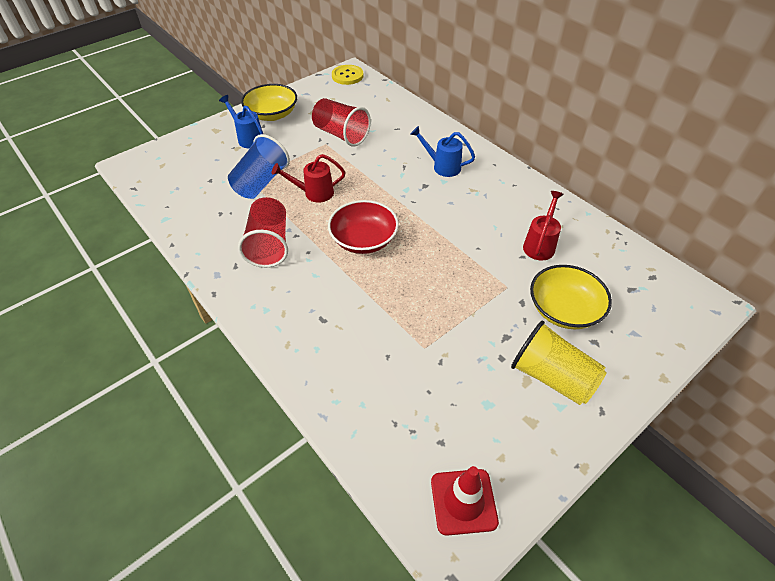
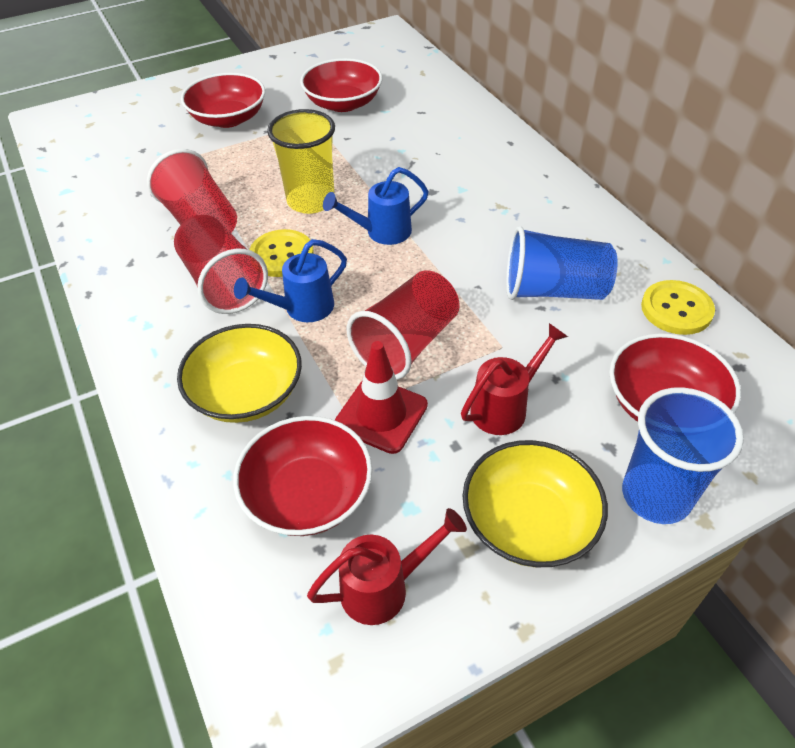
blue cup: 1 -> 2
red bowl: 1 -> 4
red cup: 2 -> 3
yellow button: 1 -> 2

